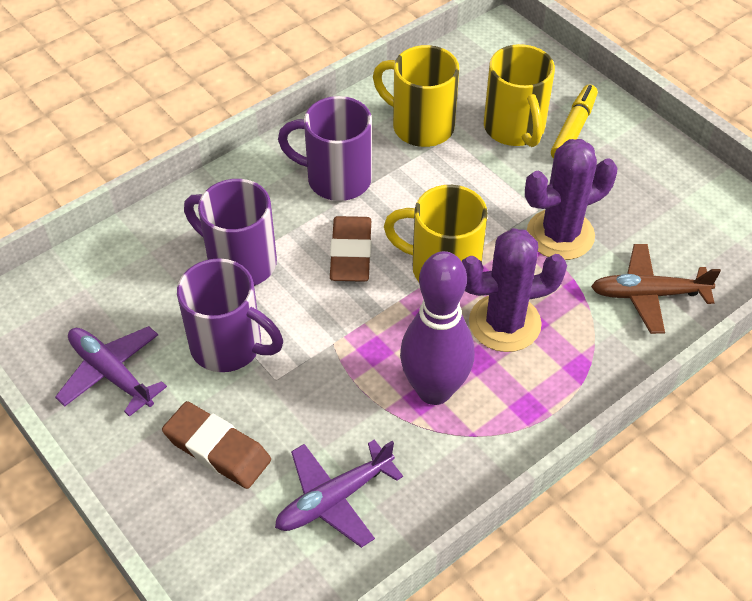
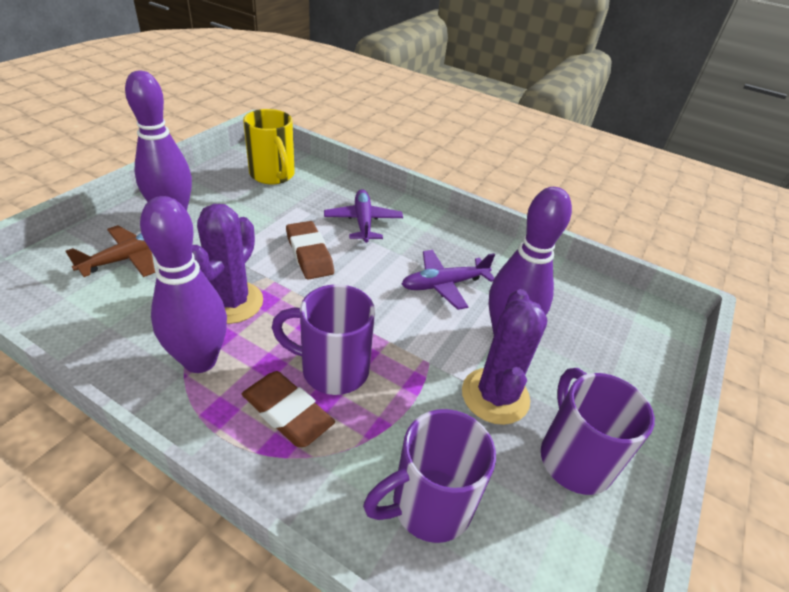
purple bowling pin: 1 -> 3
yellow marker: 1 -> 0
yellow mug: 3 -> 1

